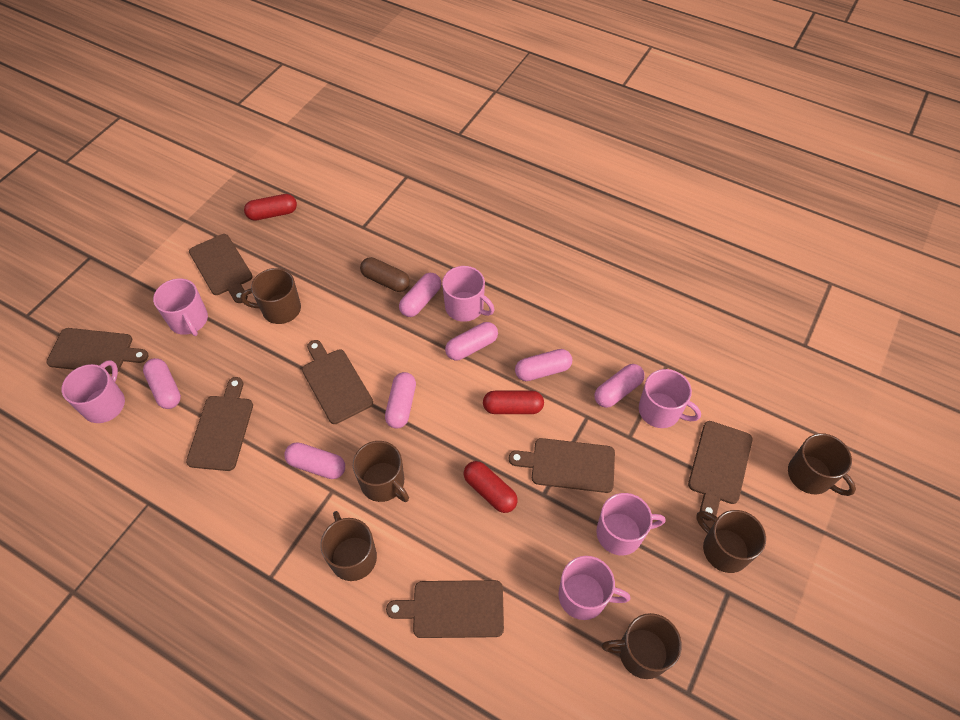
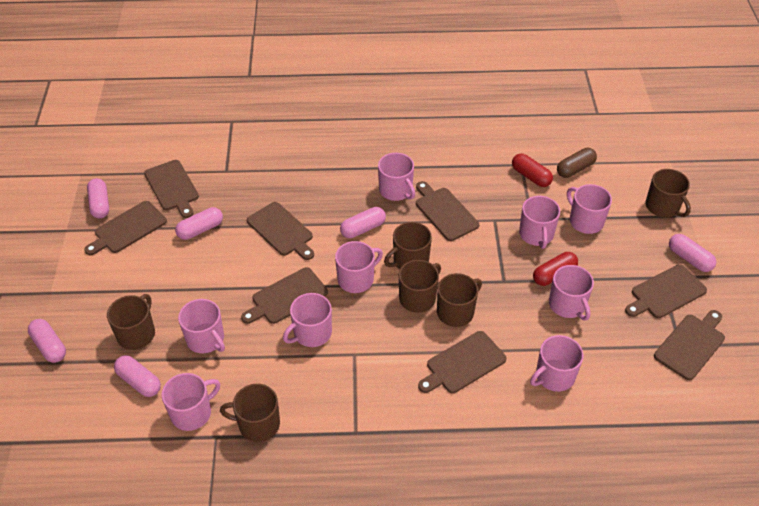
brown cutting board: 7 -> 8
pink capsule: 7 -> 6
pink mug: 6 -> 9
red capsule: 3 -> 2

